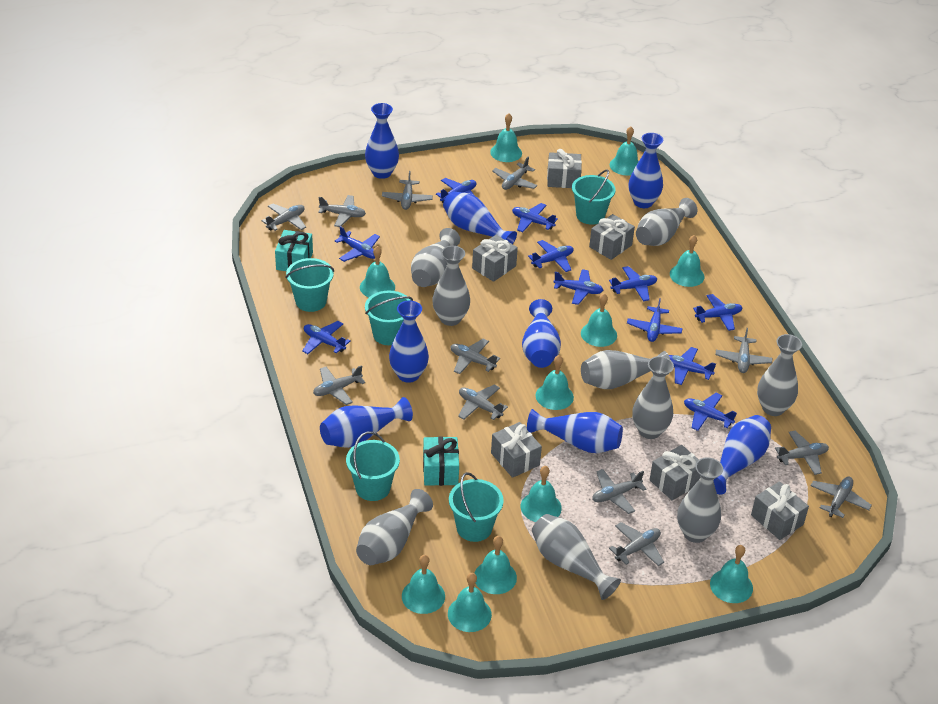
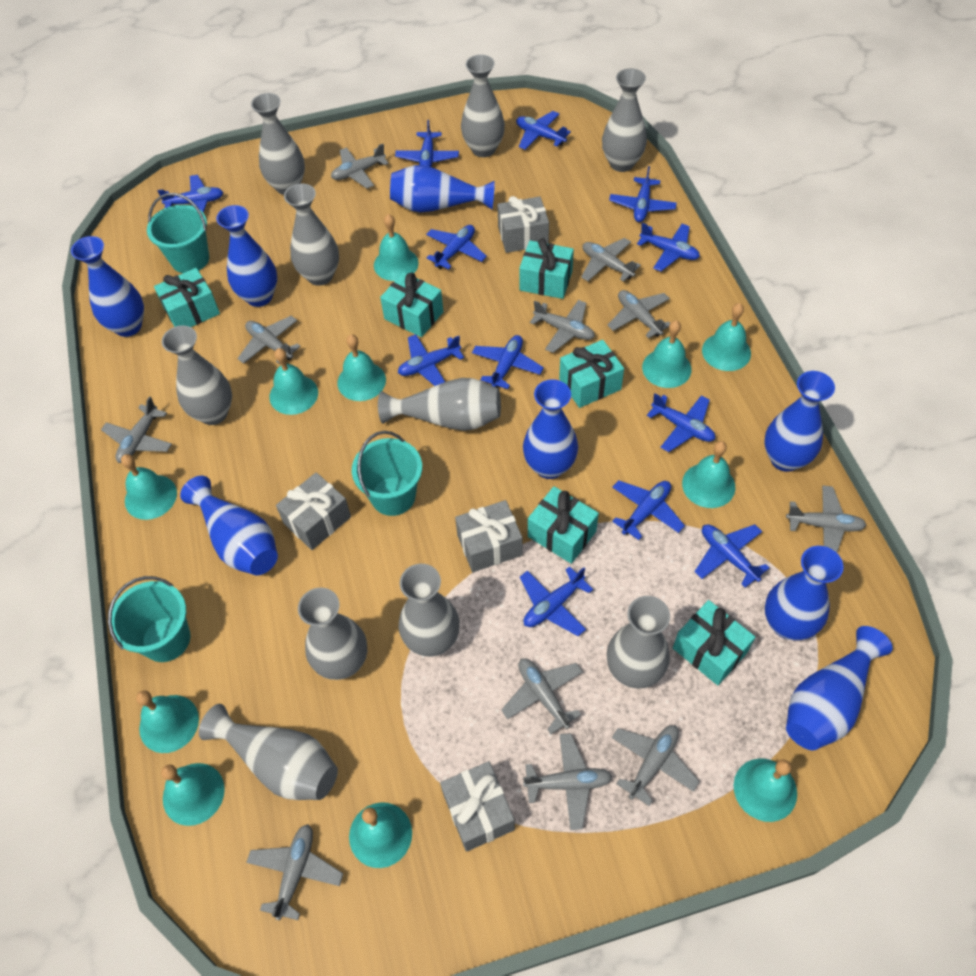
blue plane: 11 -> 12
grey gift: 6 -> 4
grey plane: 12 -> 11
grey vase: 9 -> 10
turquoise bucket: 5 -> 3
turquoise gift: 2 -> 6

